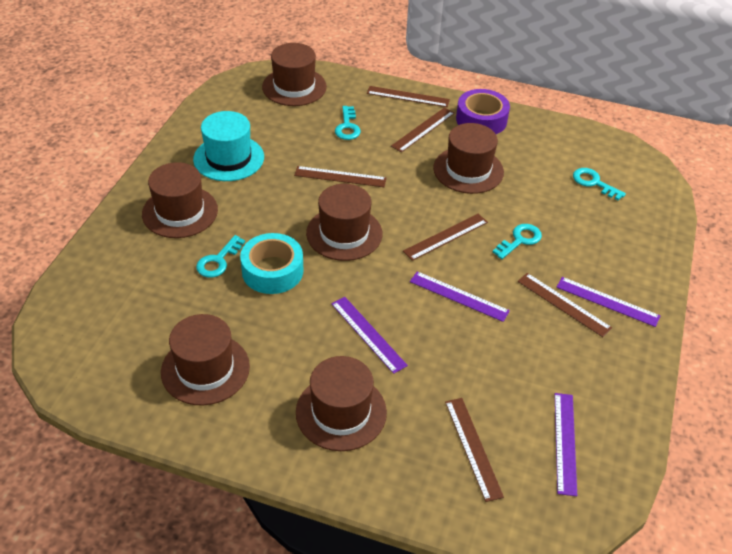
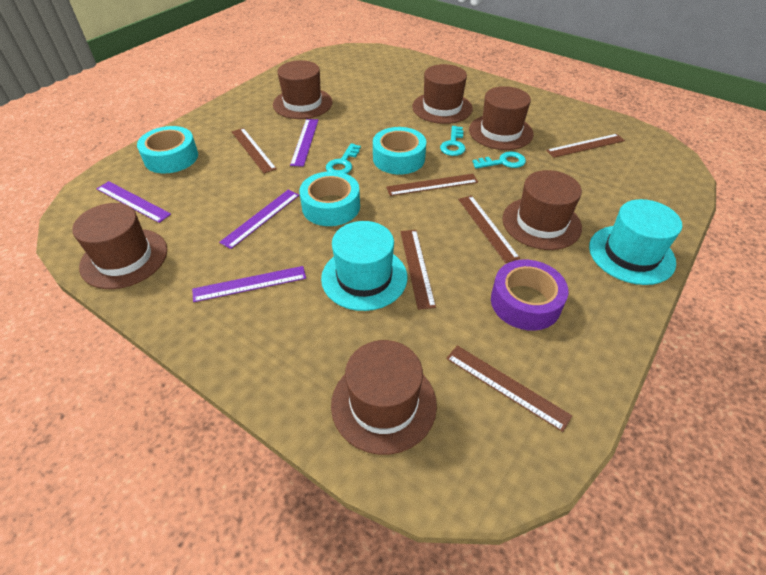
turquoise hat: 1 -> 2
turquoise key: 4 -> 3
turquoise tape: 1 -> 3

